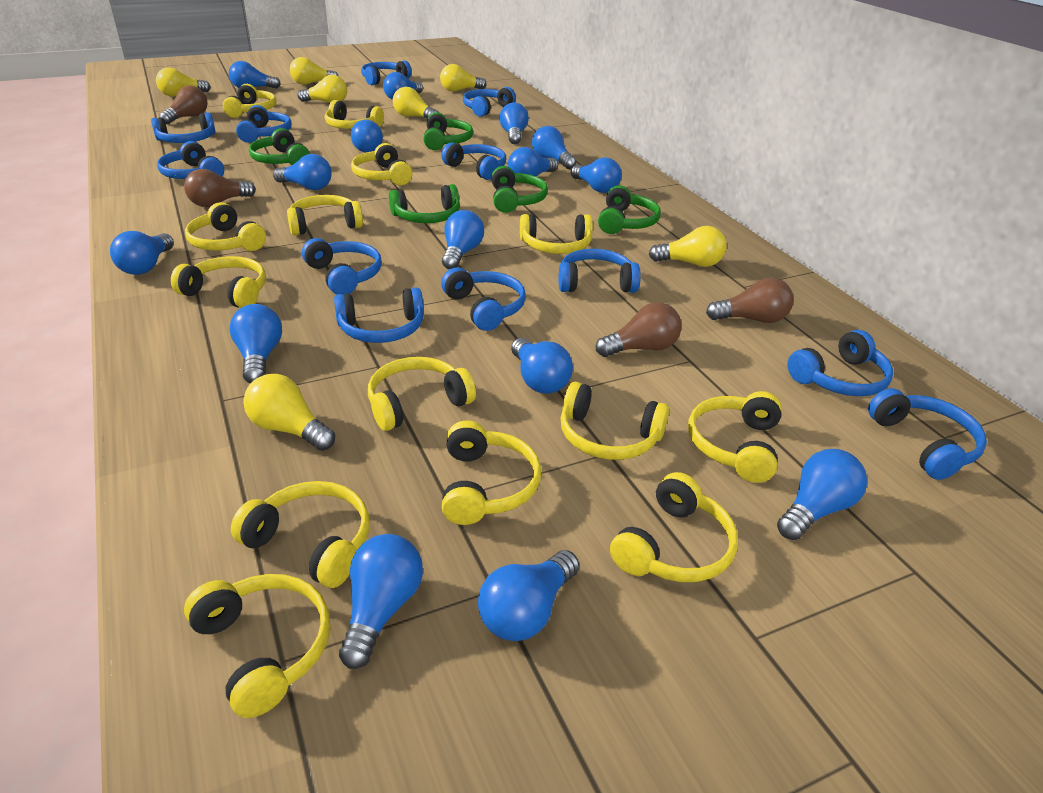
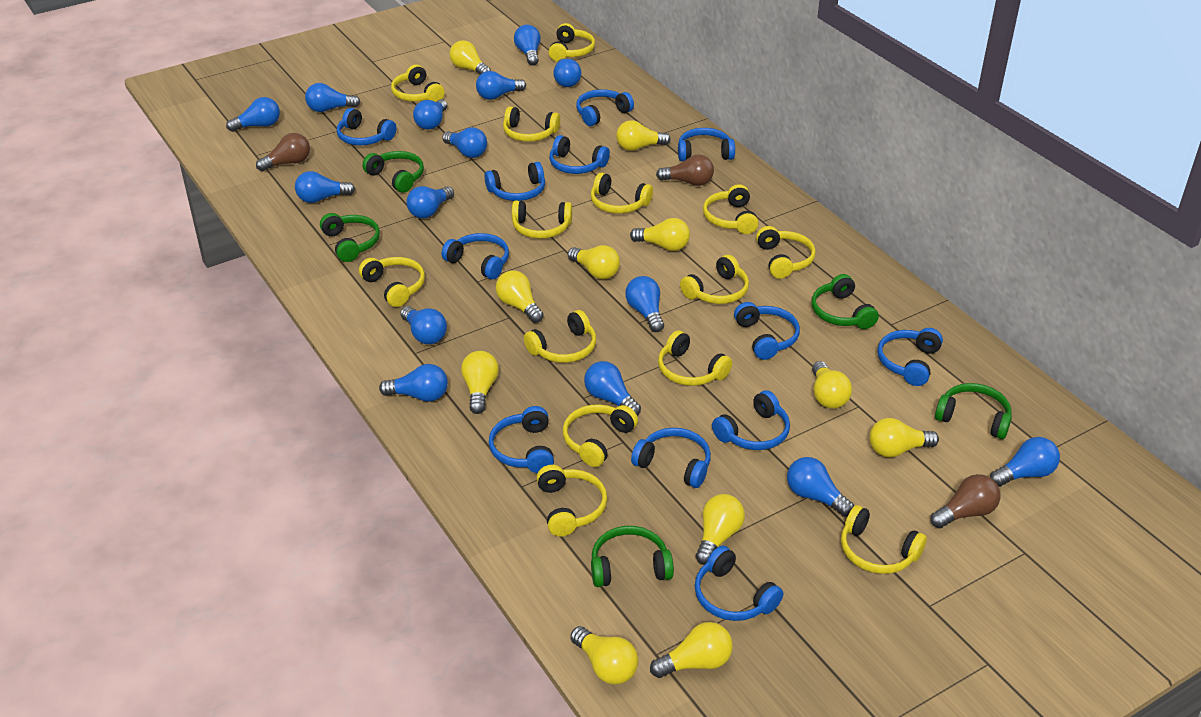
brown light bulb: 4 -> 3
yellow light bulb: 7 -> 11

